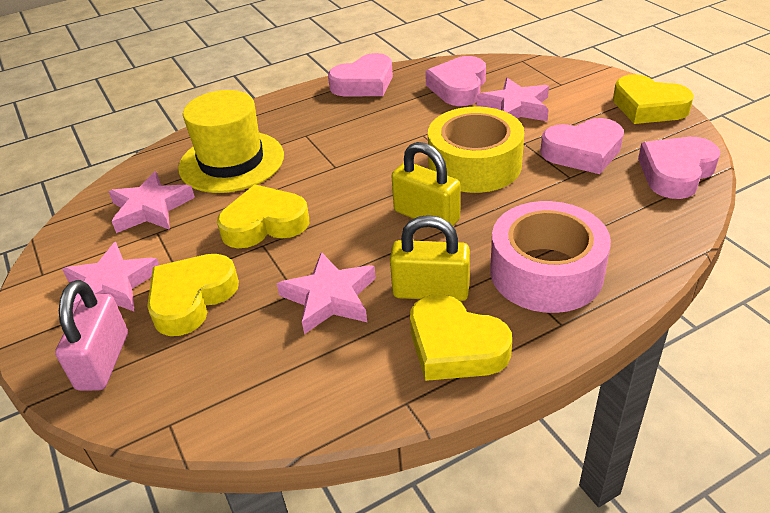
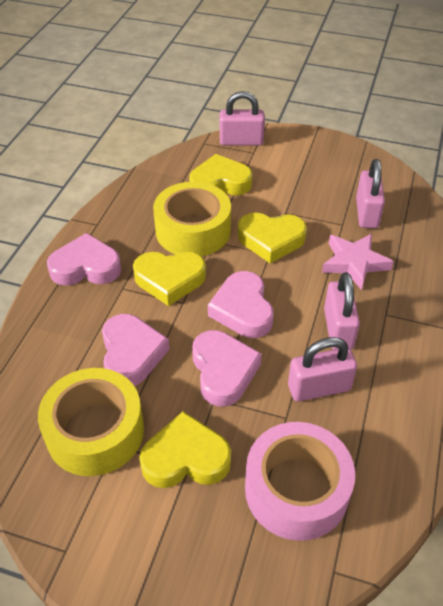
pink padlock: 1 -> 4
pink star: 4 -> 1
yellow hat: 1 -> 0
yellow padlock: 2 -> 0
yellow tape: 1 -> 2

